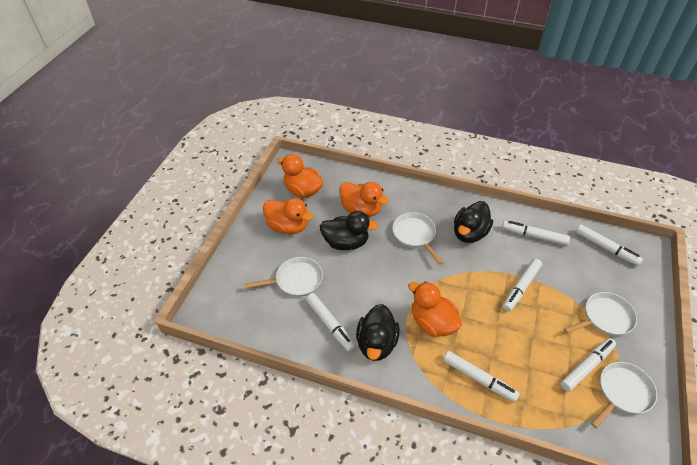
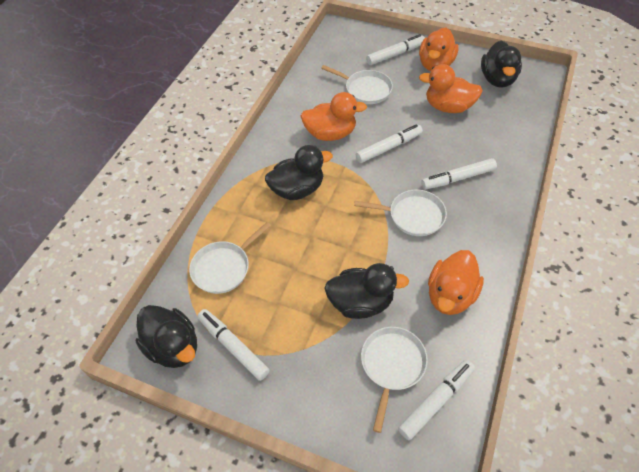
black duck: 3 -> 4
white marker: 6 -> 5

